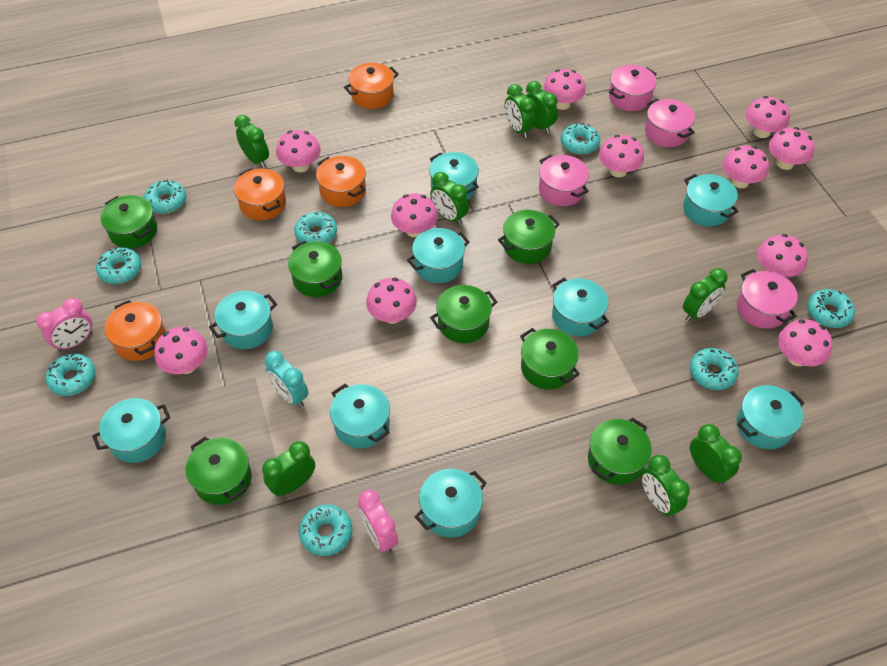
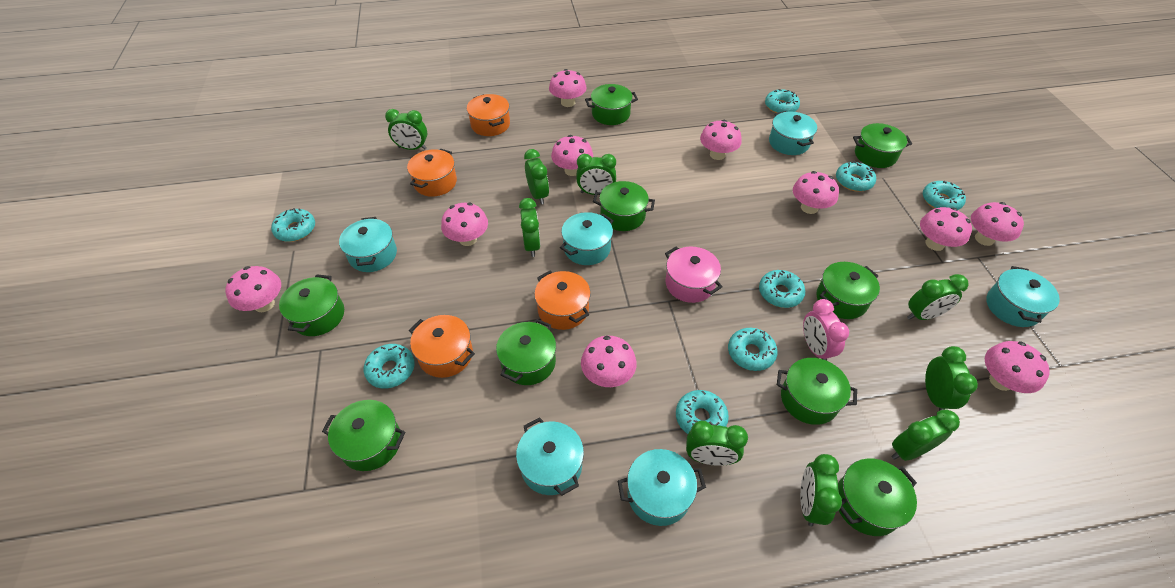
green clock: 8 -> 9
green pot: 7 -> 9
pink clock: 2 -> 1
pink mushroom: 11 -> 10
pink pot: 4 -> 1
turquoise clock: 1 -> 0
turquoise pot: 9 -> 6

